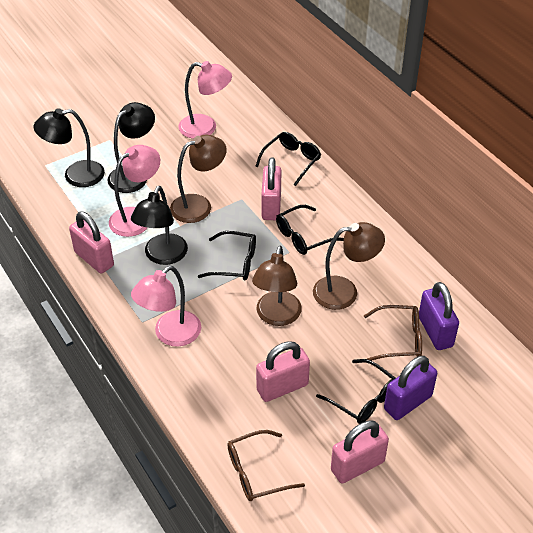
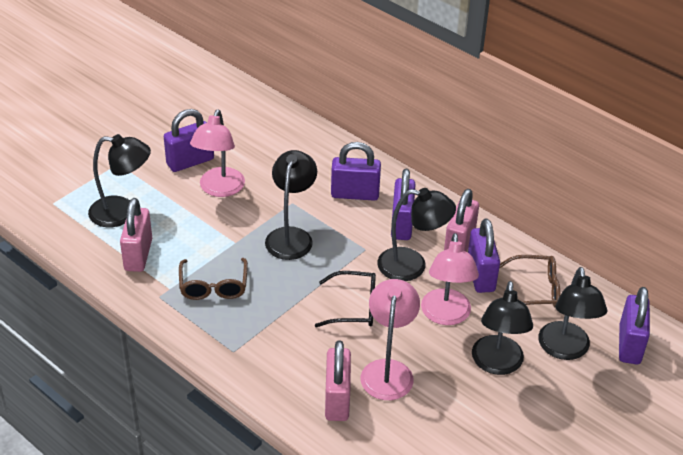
black glasses: 4 -> 1
black lamp: 3 -> 5
brown lamp: 3 -> 0
pink padlock: 4 -> 3
purple padlock: 2 -> 5

